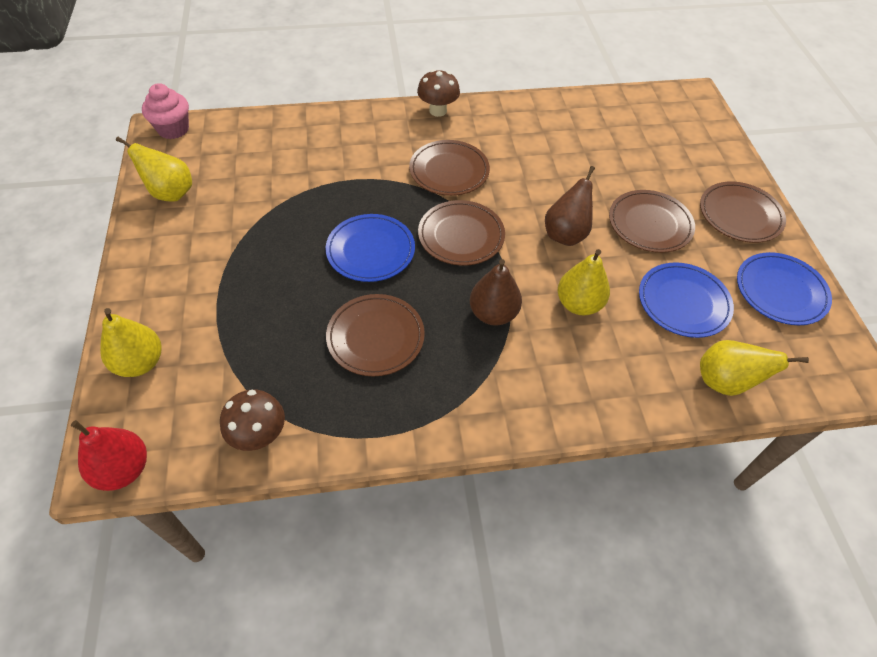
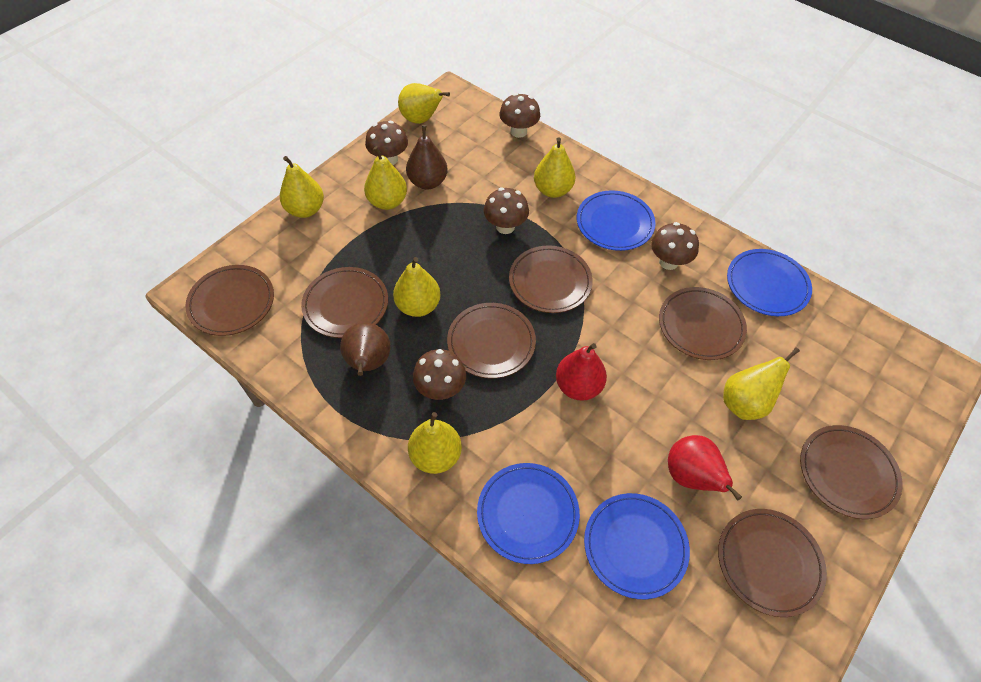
blue plate: 3 -> 4
brown mushroom: 2 -> 5
brown plate: 5 -> 7
pink cupcake: 1 -> 0
red pear: 1 -> 2
yellow pear: 4 -> 7

